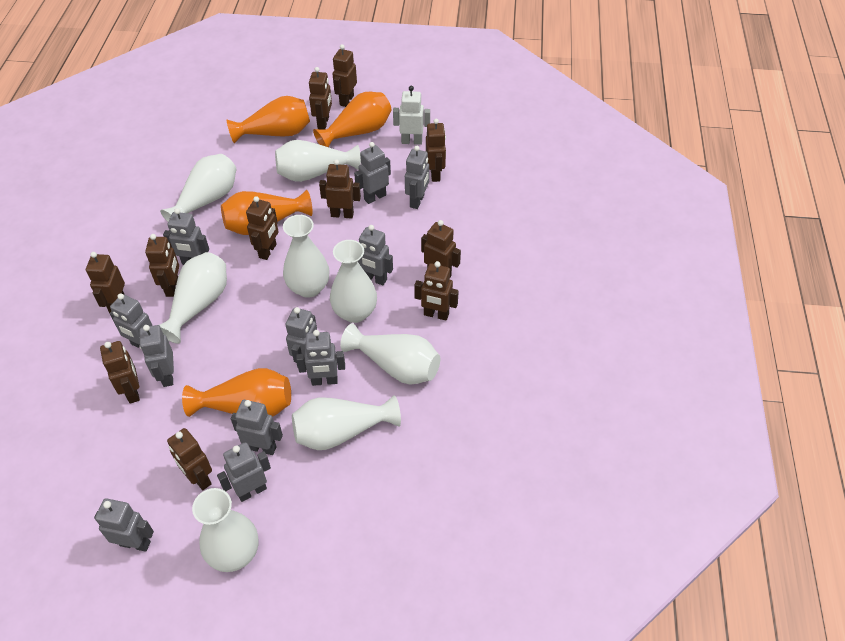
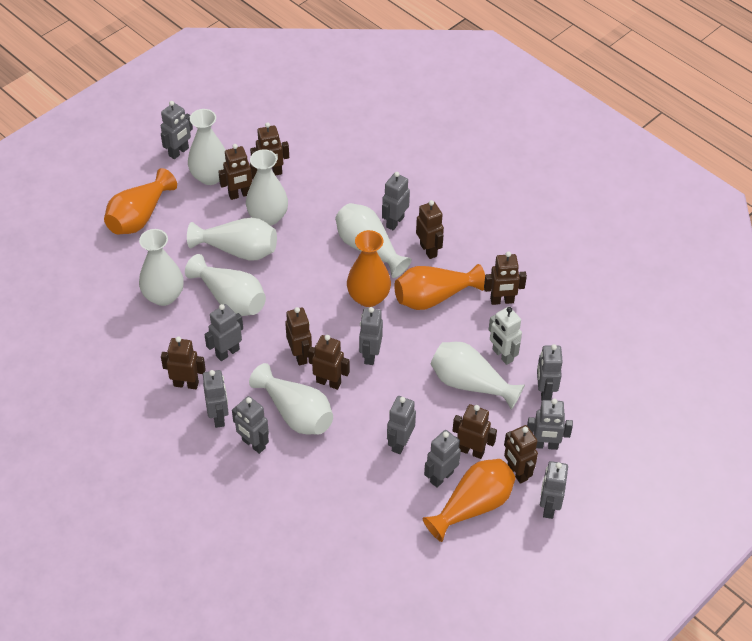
brown robot: 11 -> 9

